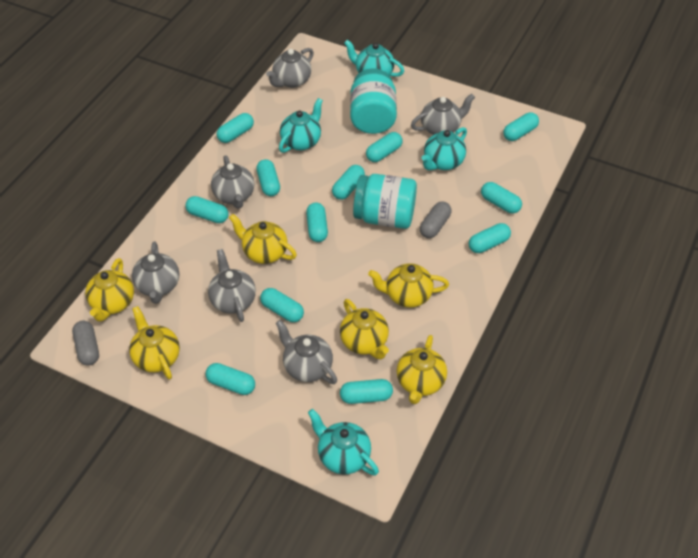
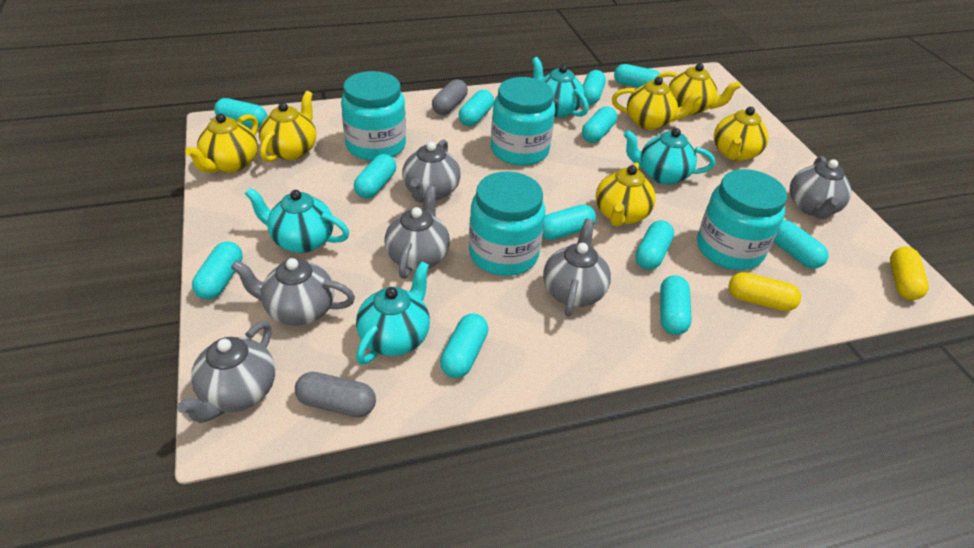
turquoise jar: 2 -> 4
yellow capsule: 0 -> 2

